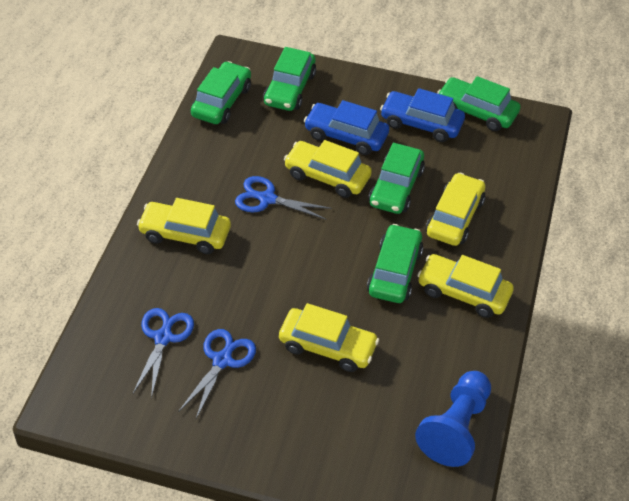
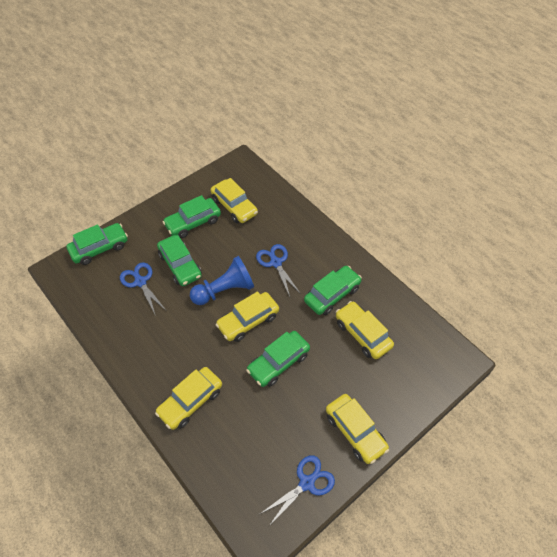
blue car: 2 -> 0

